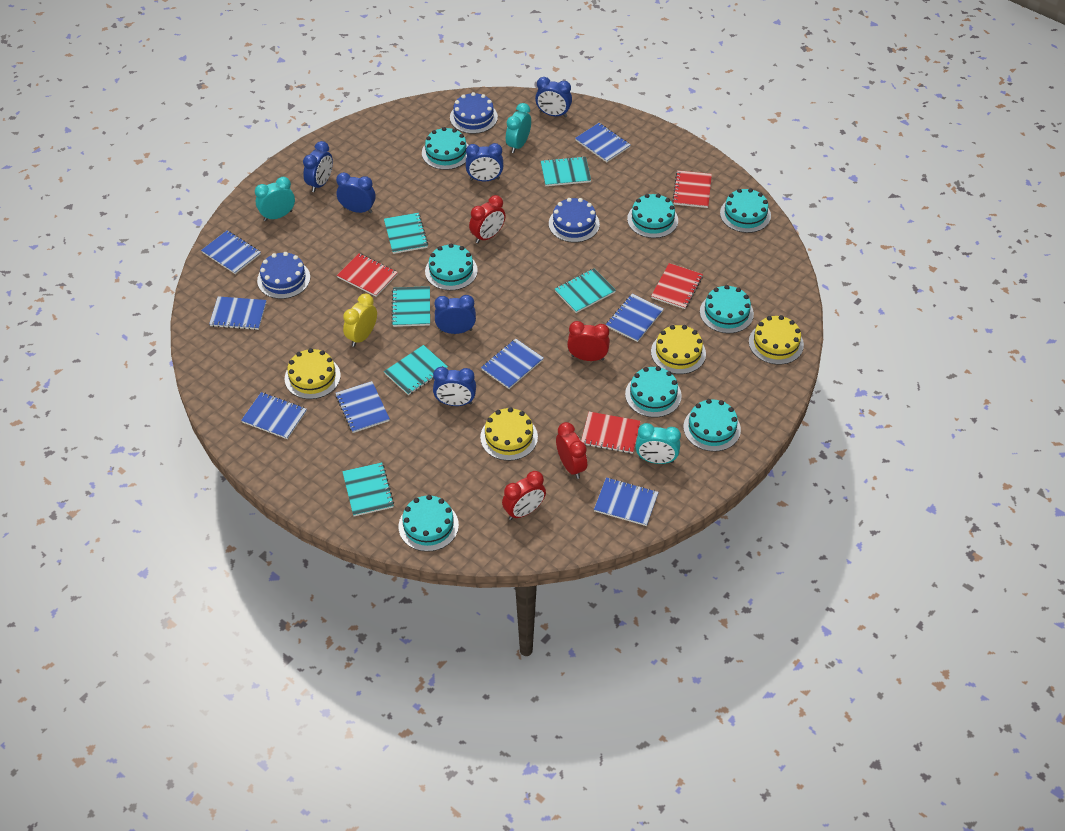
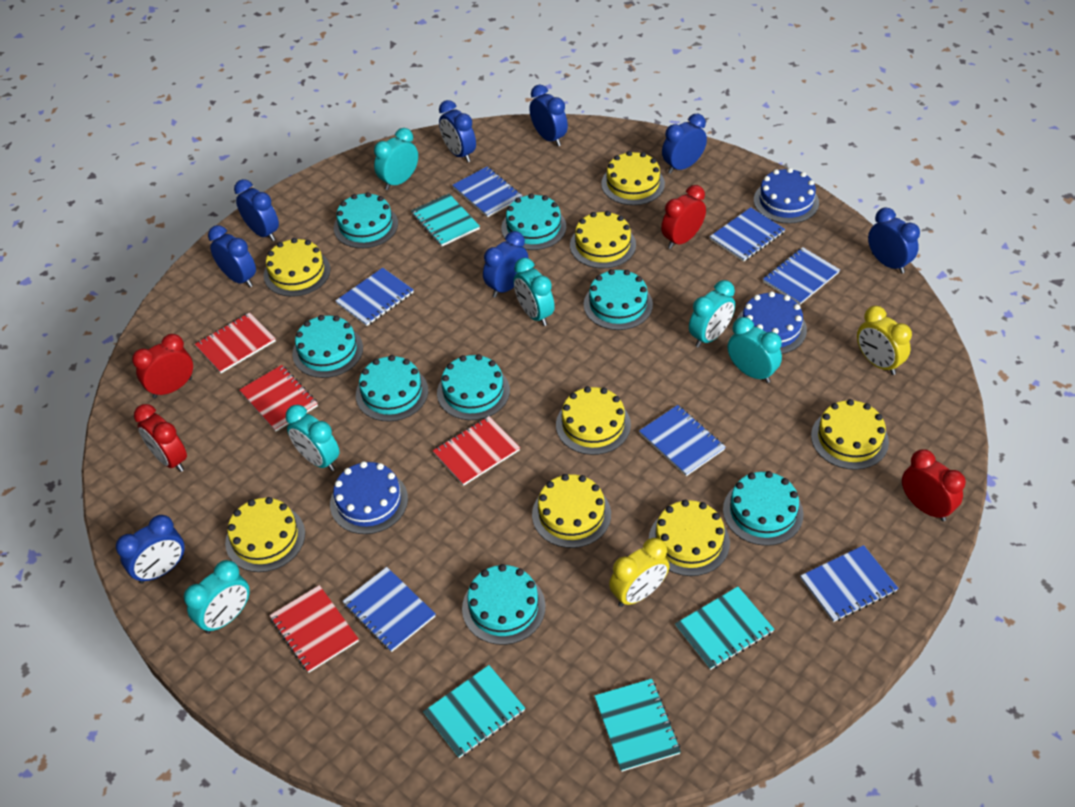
blue clock: 6 -> 8
blue notebook: 8 -> 7
turquoise clock: 3 -> 6
turquoise notebook: 6 -> 4
yellow cake: 4 -> 8
yellow clock: 1 -> 2

